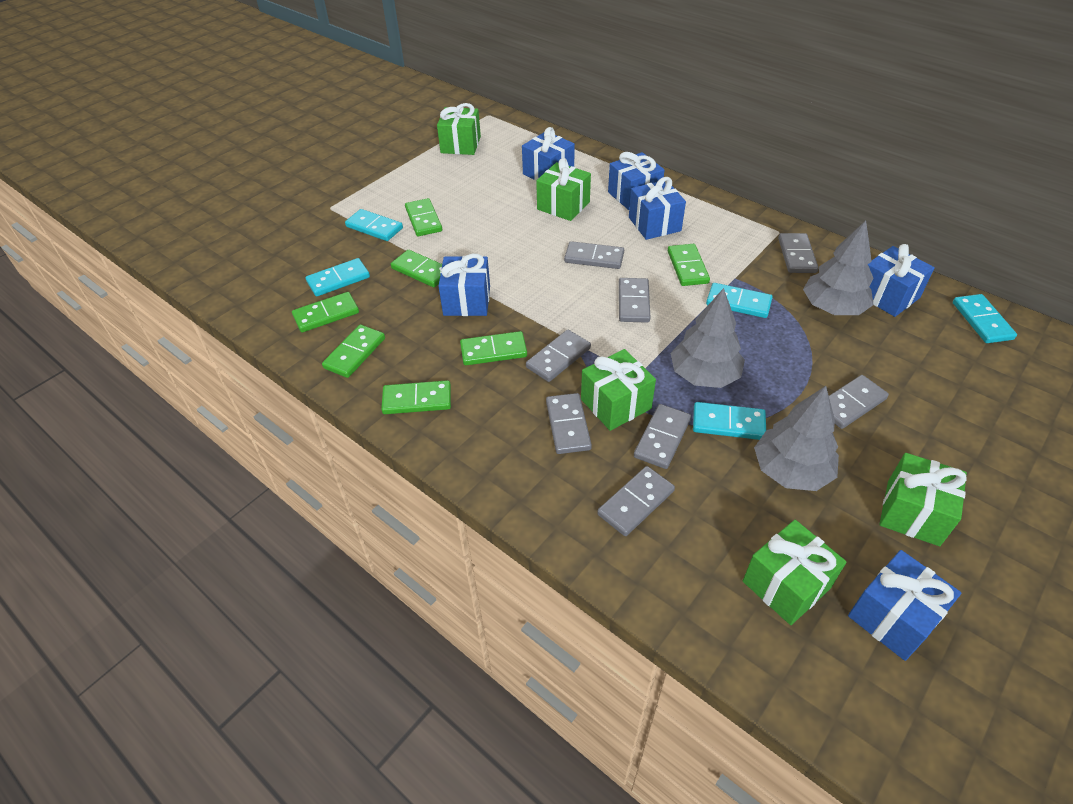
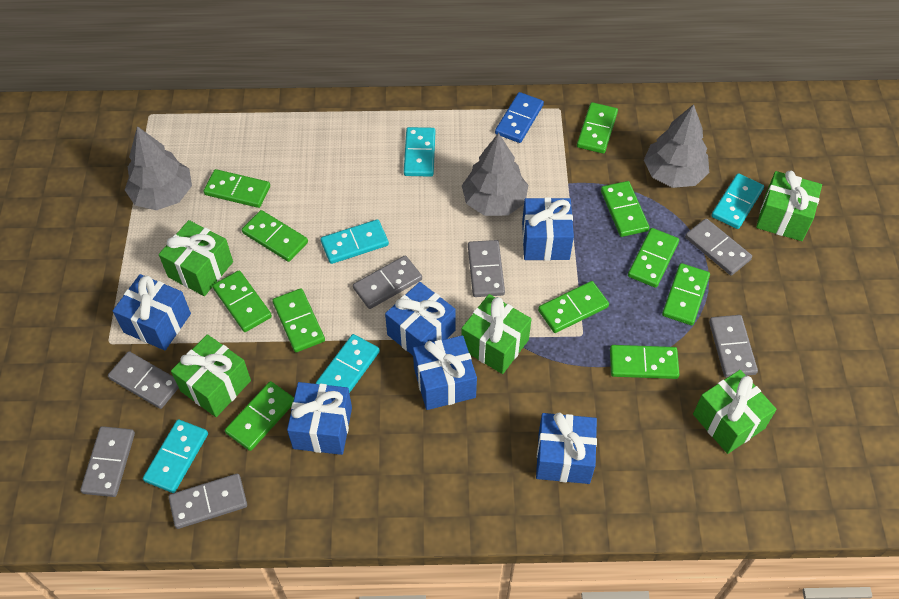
blue domino: 0 -> 1
green domino: 7 -> 11
grey domino: 8 -> 7

